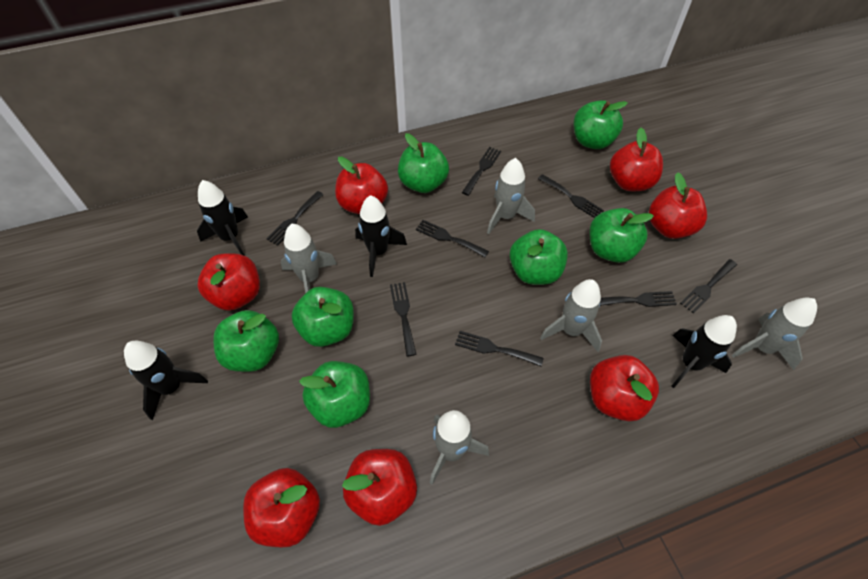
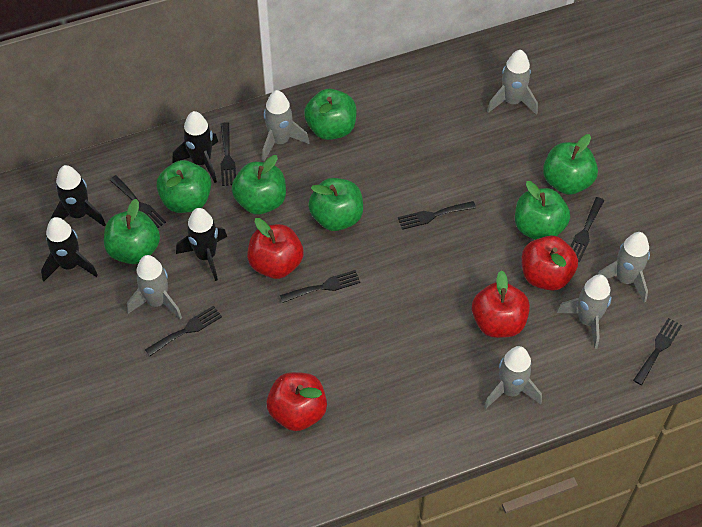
black fork: 8 -> 7
grey rocket: 5 -> 6
red apple: 7 -> 4

